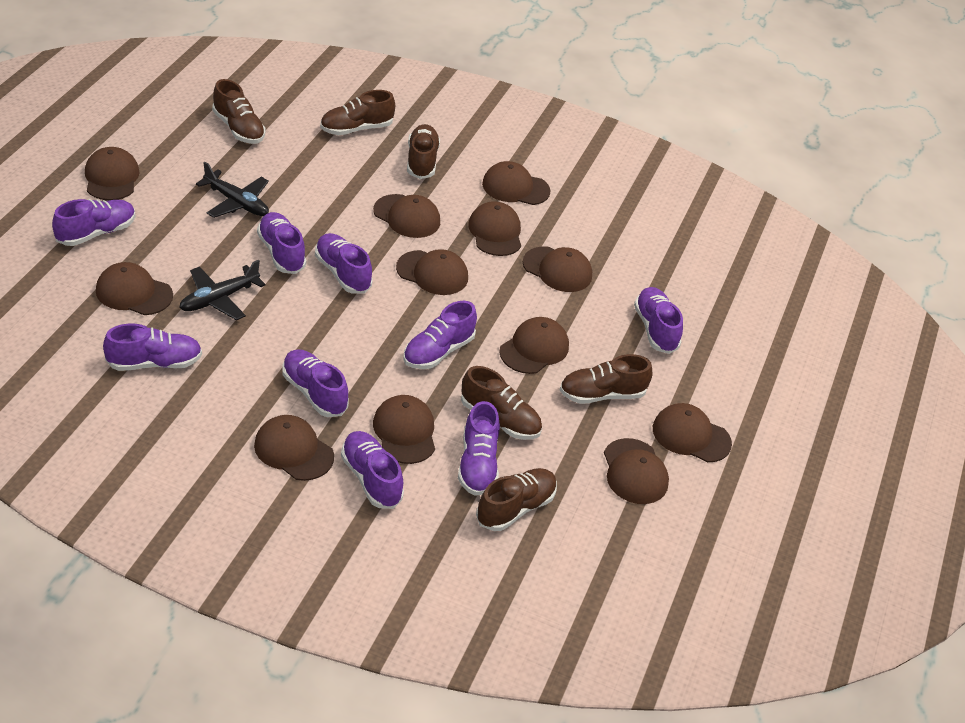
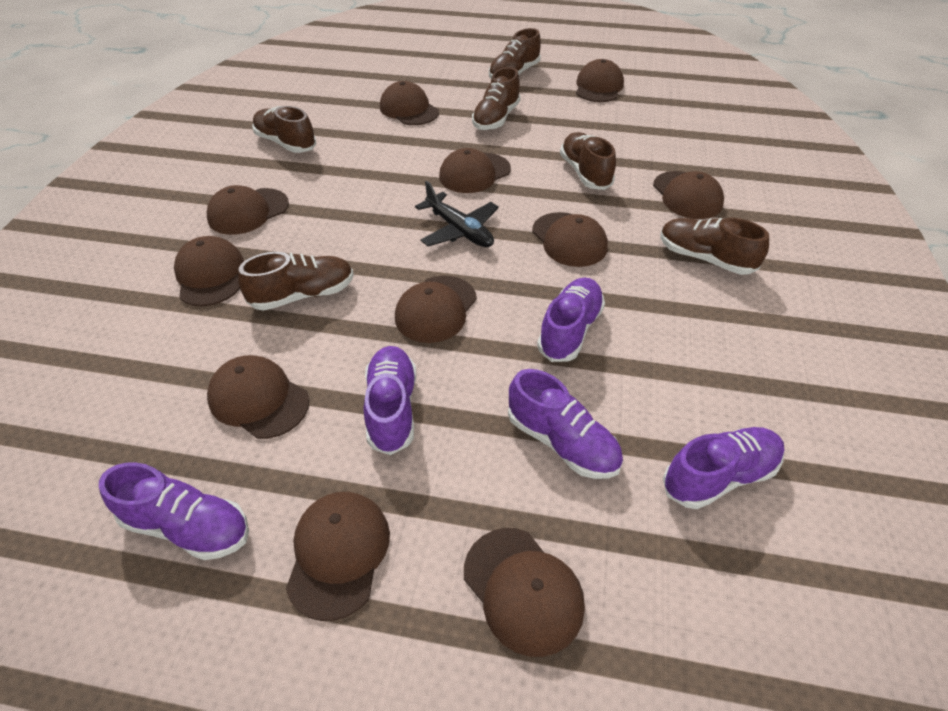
black plane: 2 -> 1
brown cap: 12 -> 11
purple shoe: 9 -> 5

